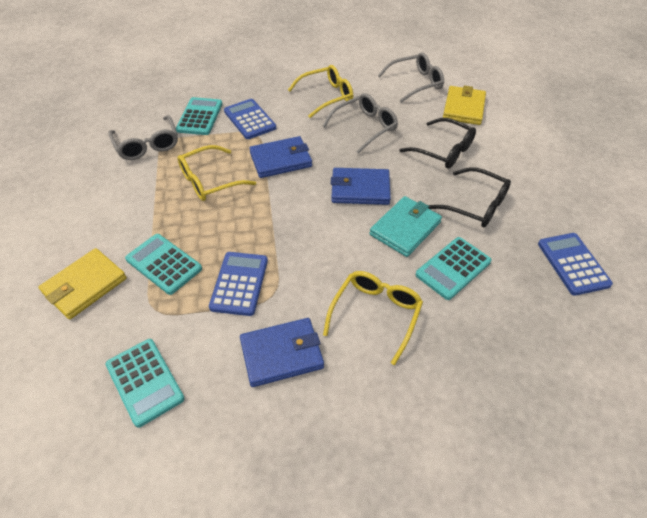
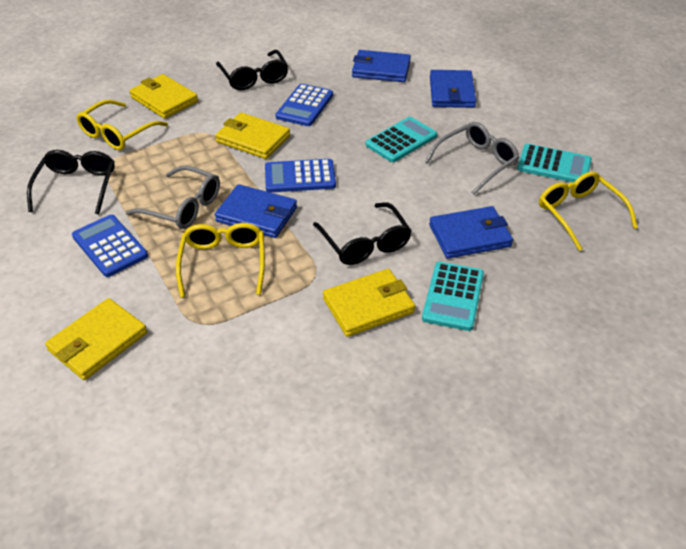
black glasses: 2 -> 3
blue wallet: 3 -> 4
grey glasses: 3 -> 2
turquoise calculator: 4 -> 3
turquoise wallet: 1 -> 0
yellow wallet: 2 -> 4

